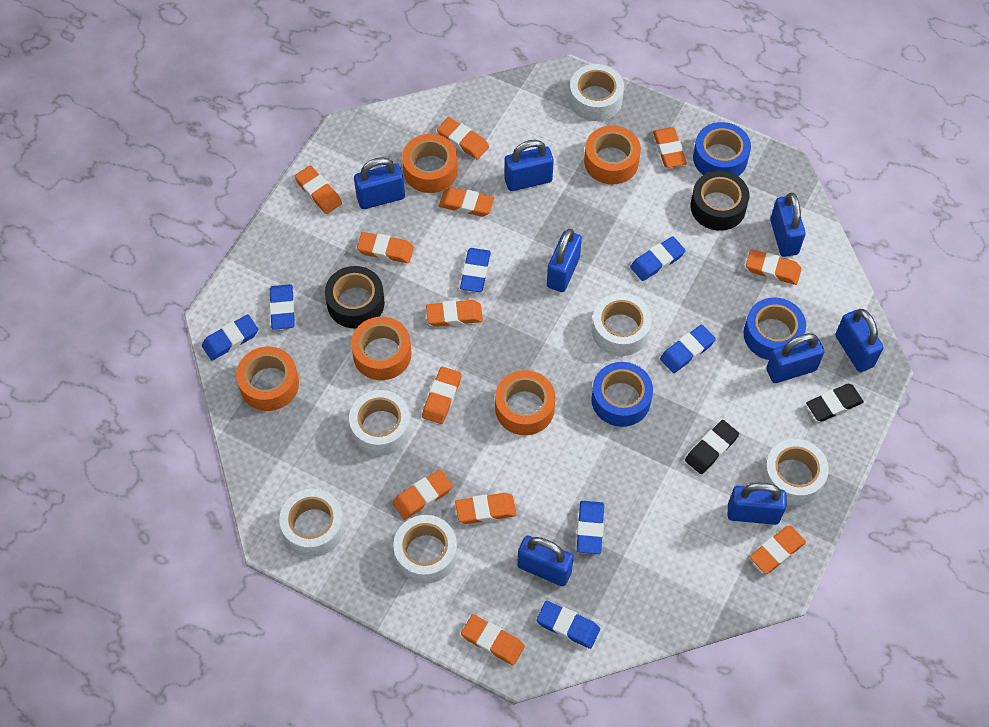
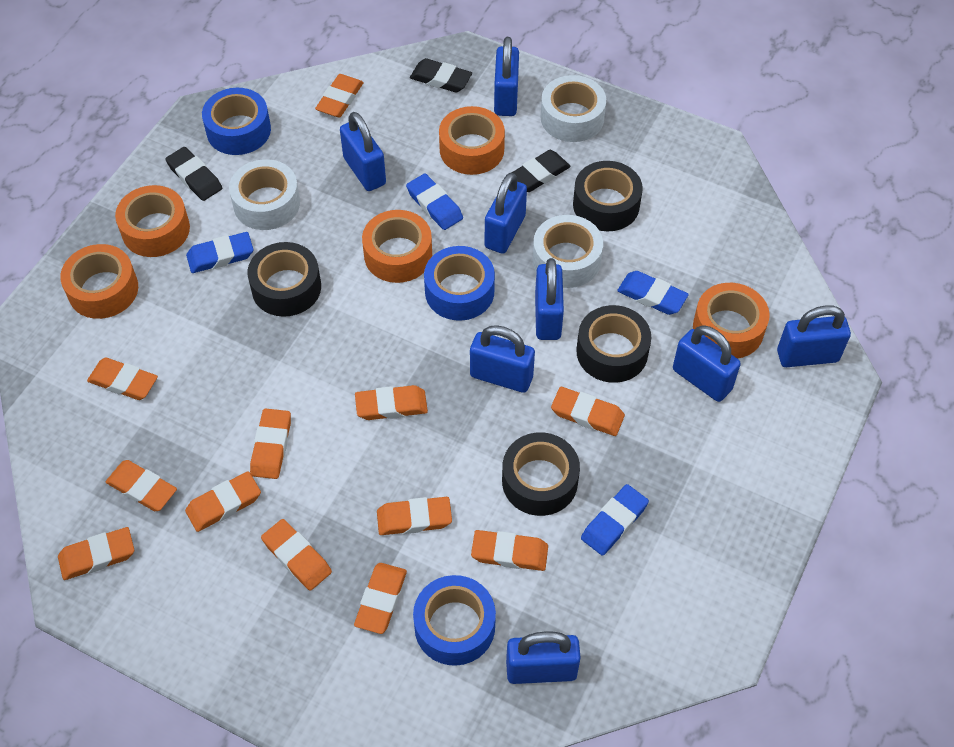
black eraser: 2 -> 3
black tape: 2 -> 4
blue eraser: 7 -> 4
white tape: 6 -> 3

